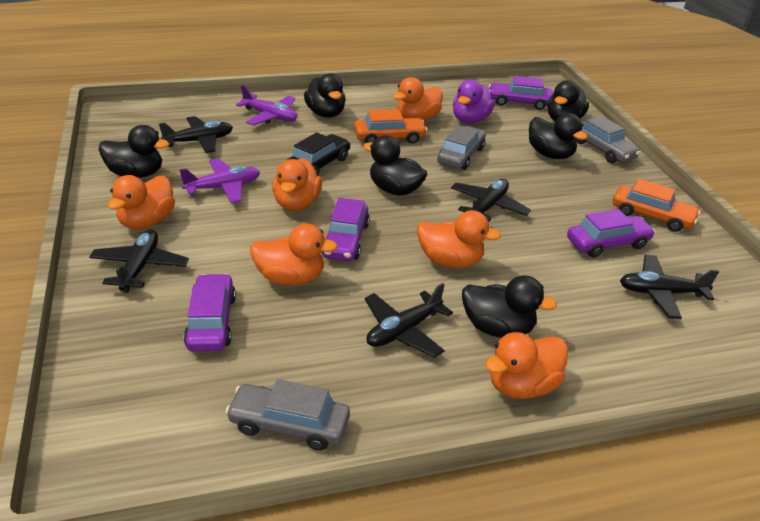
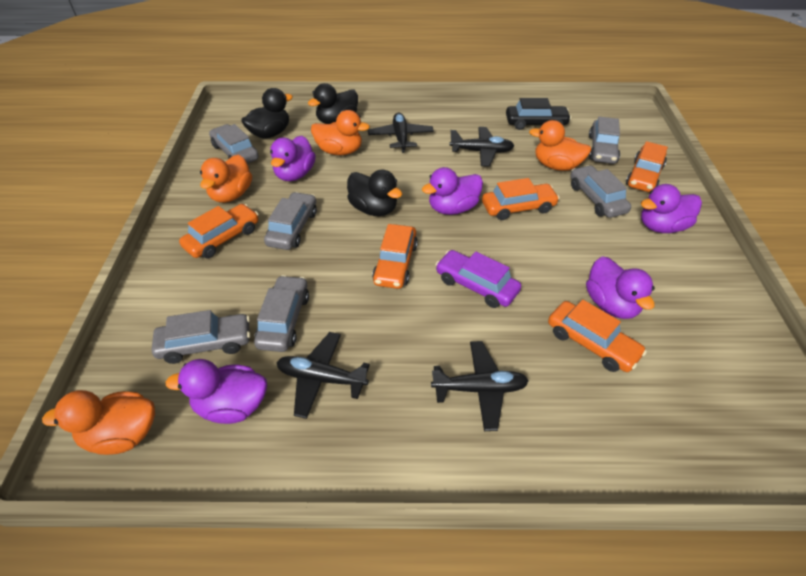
black duck: 6 -> 3
black plane: 5 -> 4
grey car: 3 -> 6
orange car: 2 -> 5
orange duck: 6 -> 4
purple car: 4 -> 1
purple duck: 1 -> 5
purple plane: 2 -> 0

